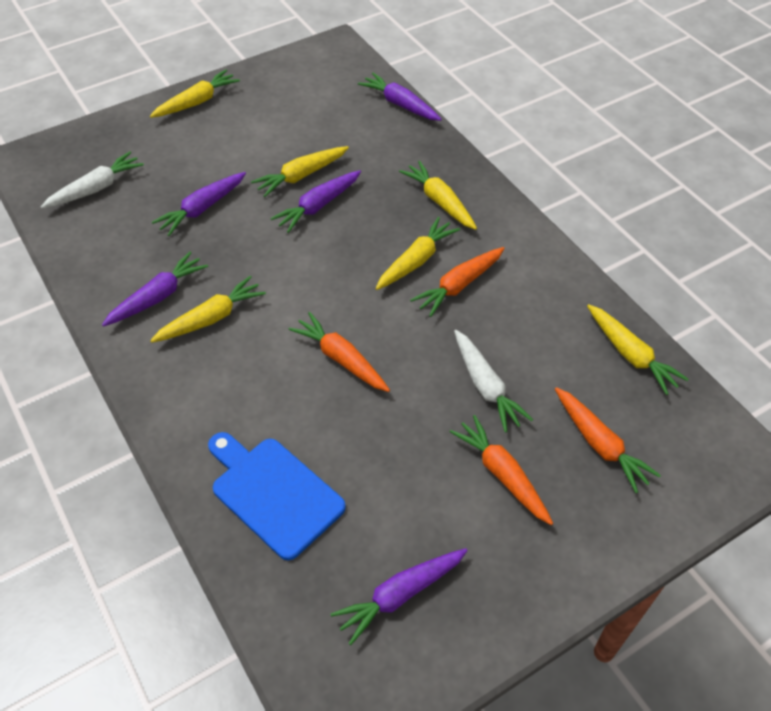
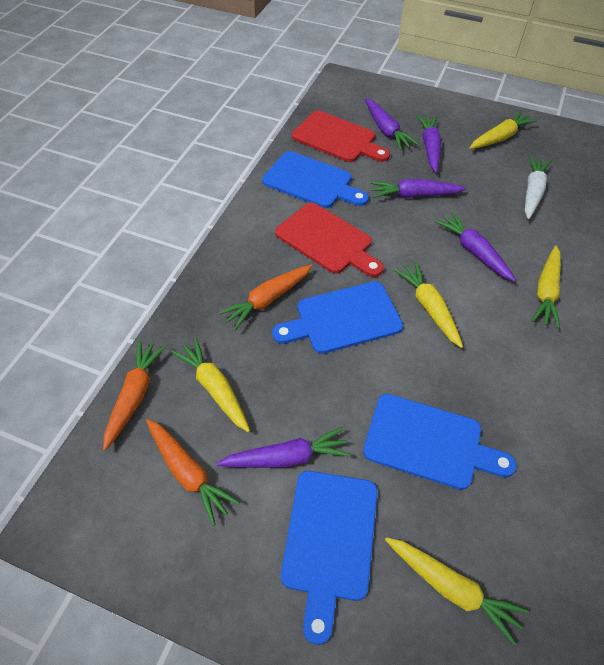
blue cutting board: 1 -> 4
orange carrot: 4 -> 3
red cutting board: 0 -> 2
white carrot: 2 -> 1
yellow carrot: 6 -> 5

